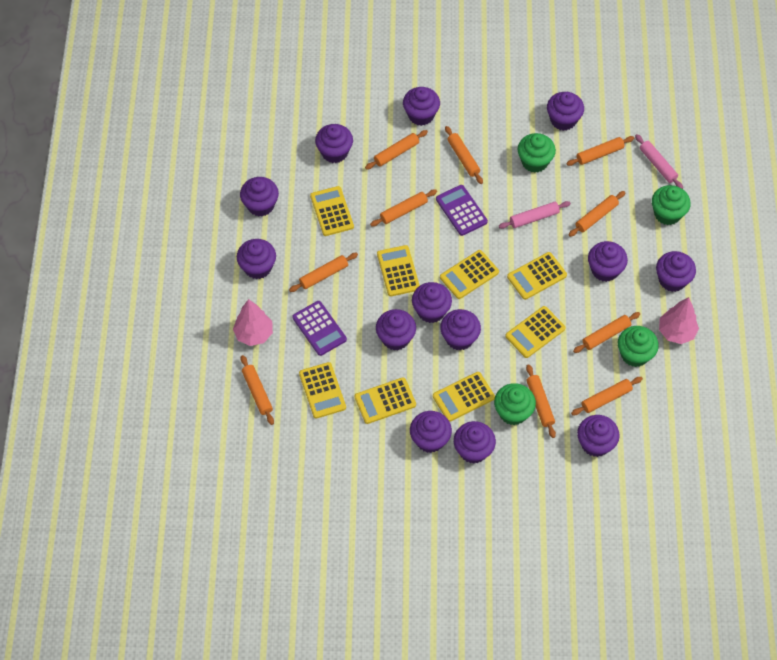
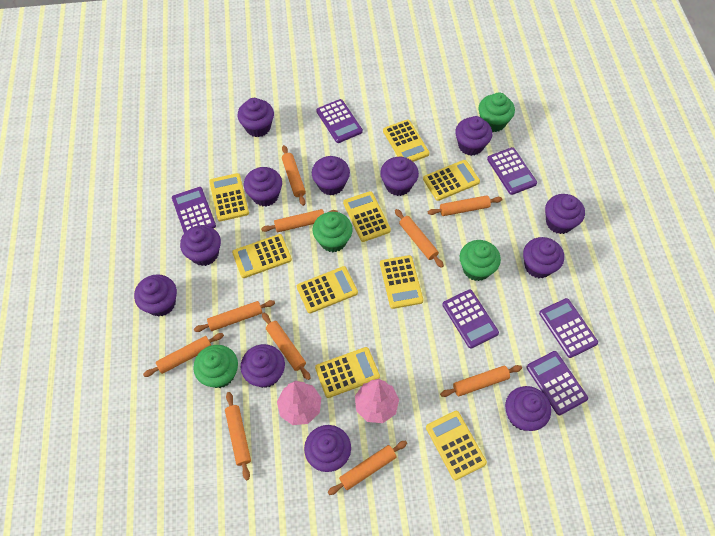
pink rolling pin: 2 -> 0
purple calculator: 2 -> 6
purple cupcake: 13 -> 12
yellow calculator: 8 -> 9

